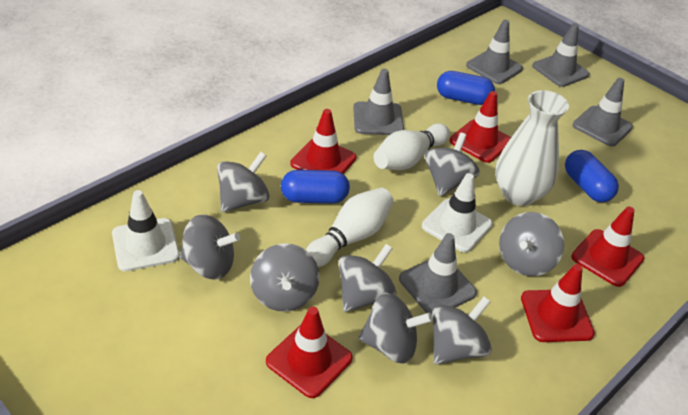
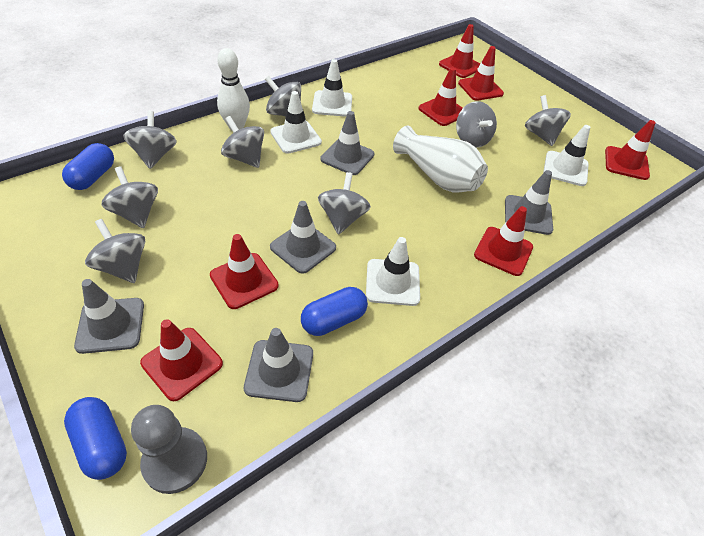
grey pawn: 0 -> 1
red traffic cone: 5 -> 7
white bowling pin: 2 -> 1
white traffic cone: 2 -> 4

